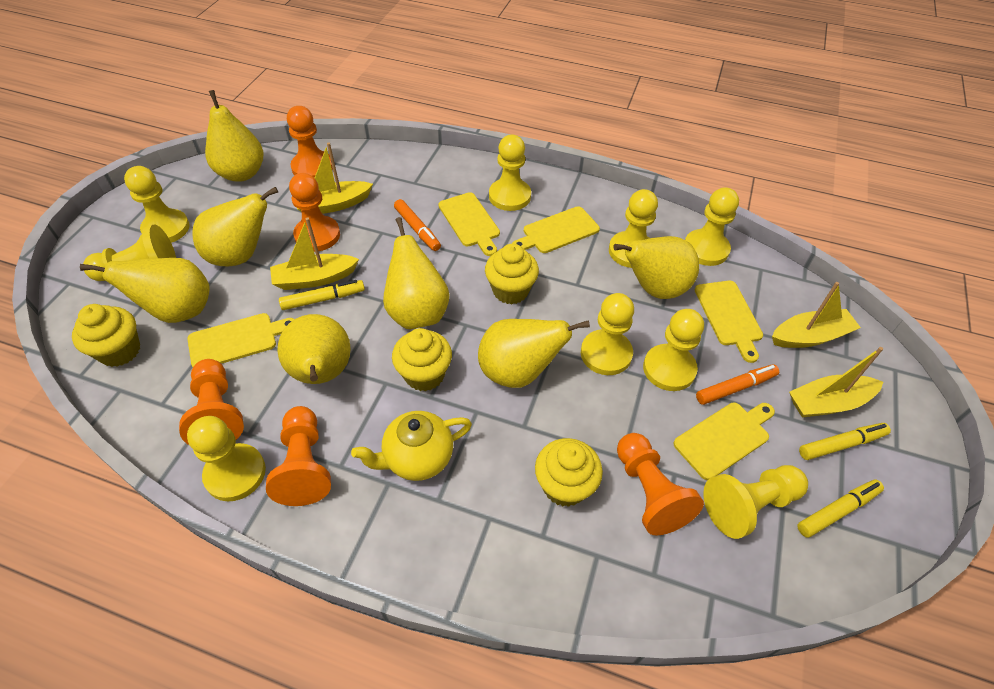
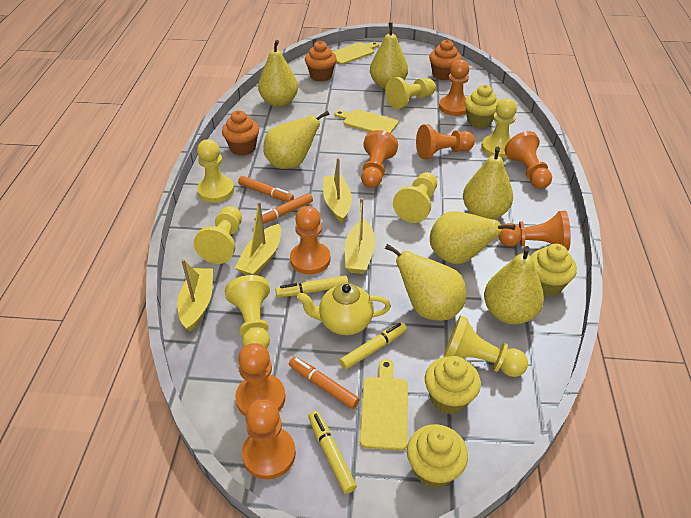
orange cupcake: 0 -> 3
orange marker: 2 -> 3
orange pawn: 5 -> 8
yellow cutting board: 5 -> 3
yellow pawn: 9 -> 7

